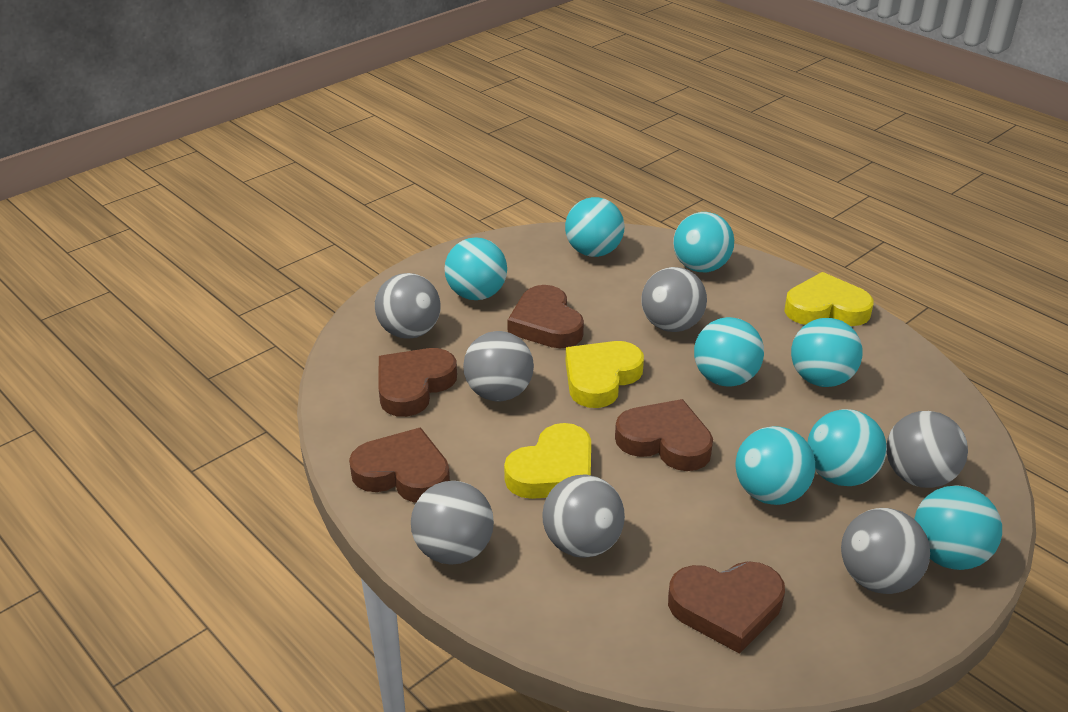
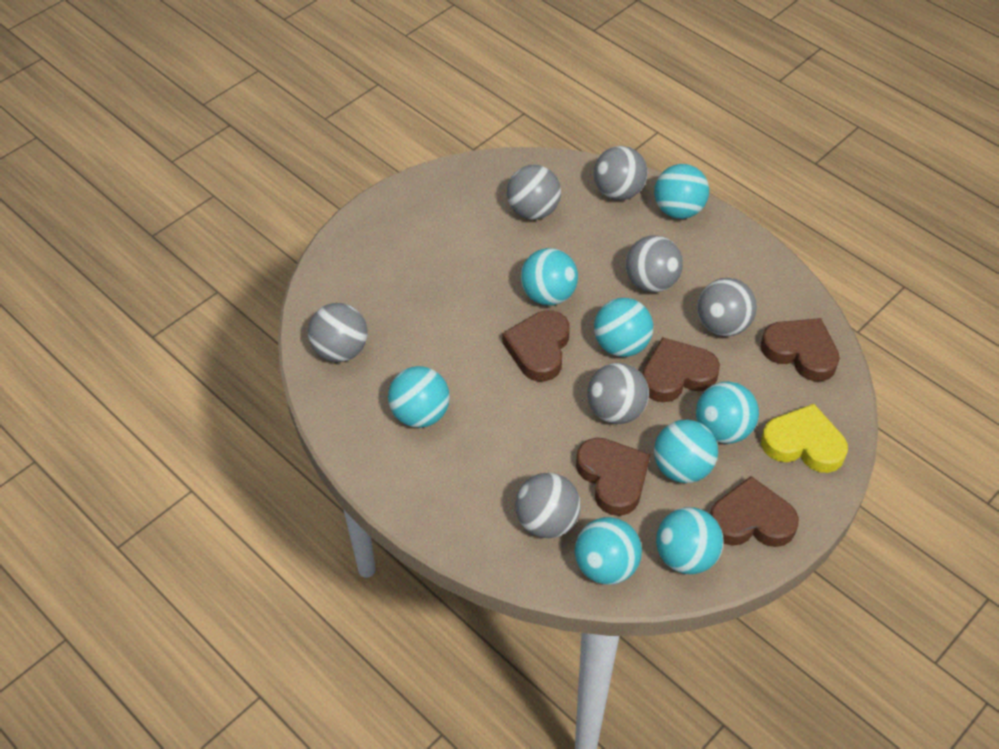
yellow heart: 3 -> 1

